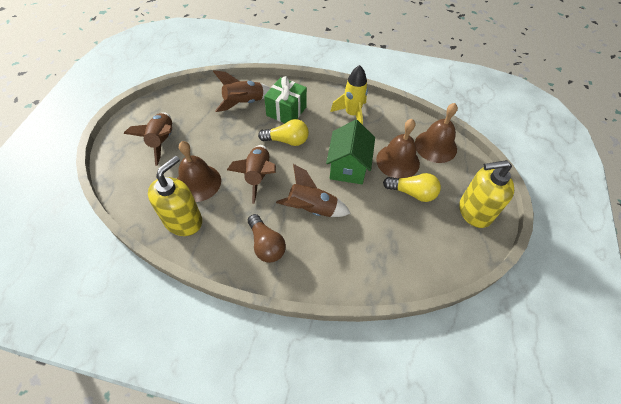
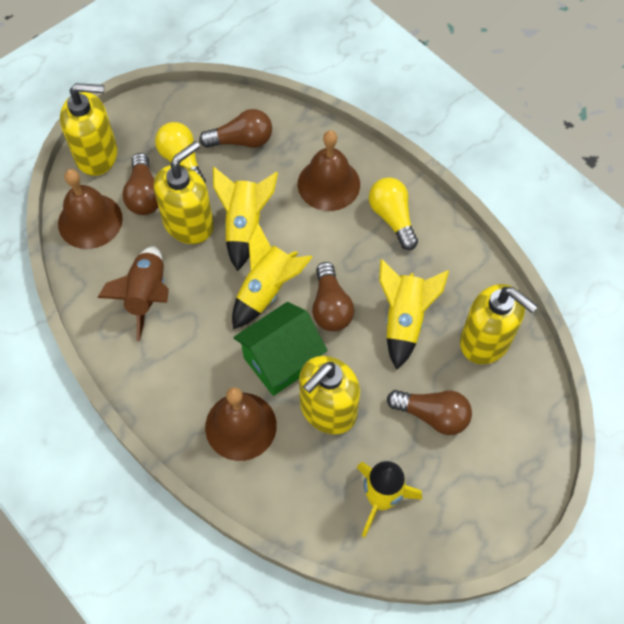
brown light bulb: 1 -> 4
brown rocket: 4 -> 1
green gift: 1 -> 0
yellow rocket: 1 -> 4
yellow soap dispenser: 2 -> 4

